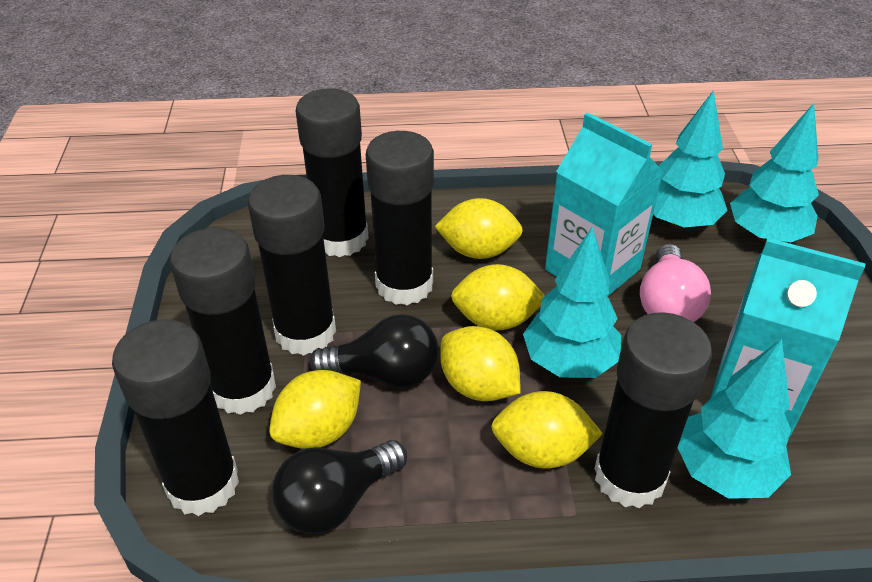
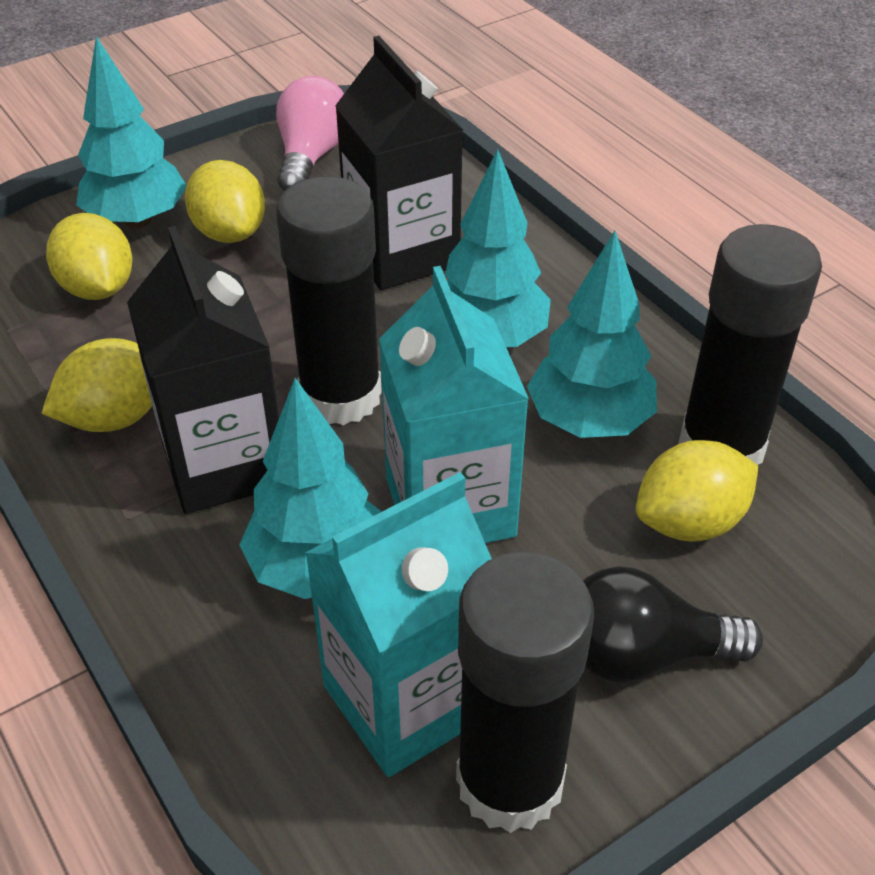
black carton: 0 -> 2
black glue stick: 6 -> 3
black light bulb: 2 -> 1
yellow lemon: 5 -> 4

